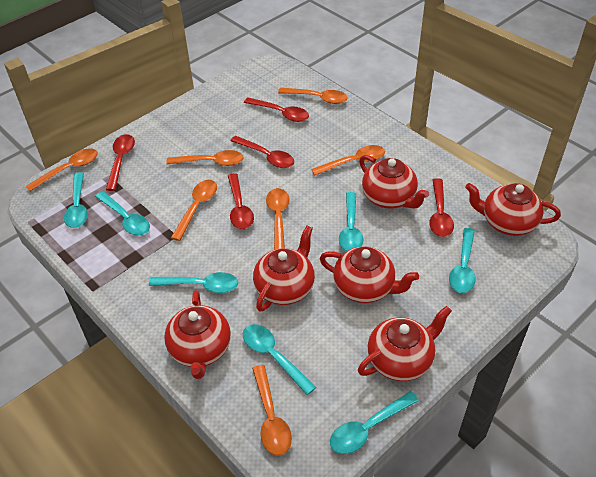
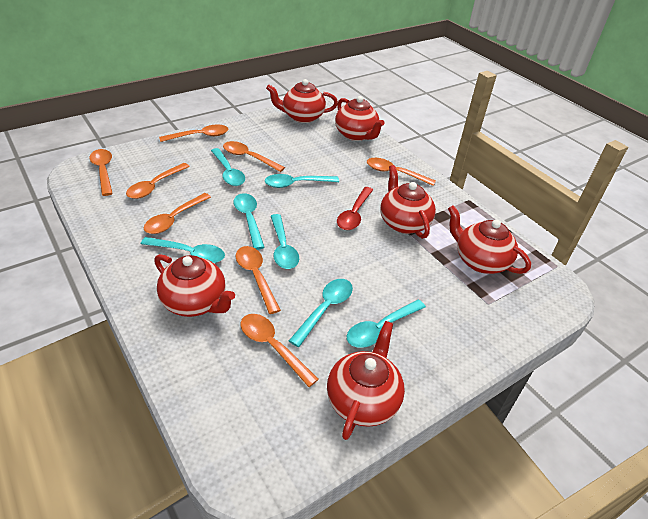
orange spoon: 7 -> 8
red spoon: 5 -> 1

